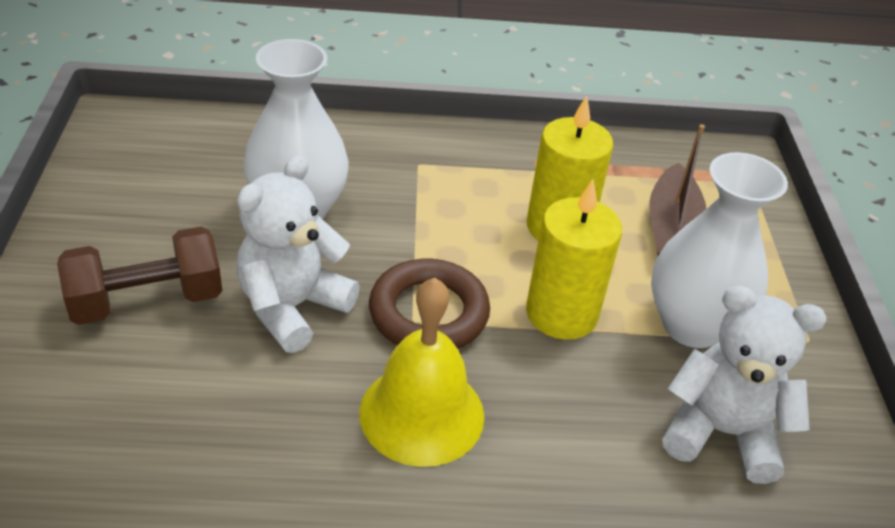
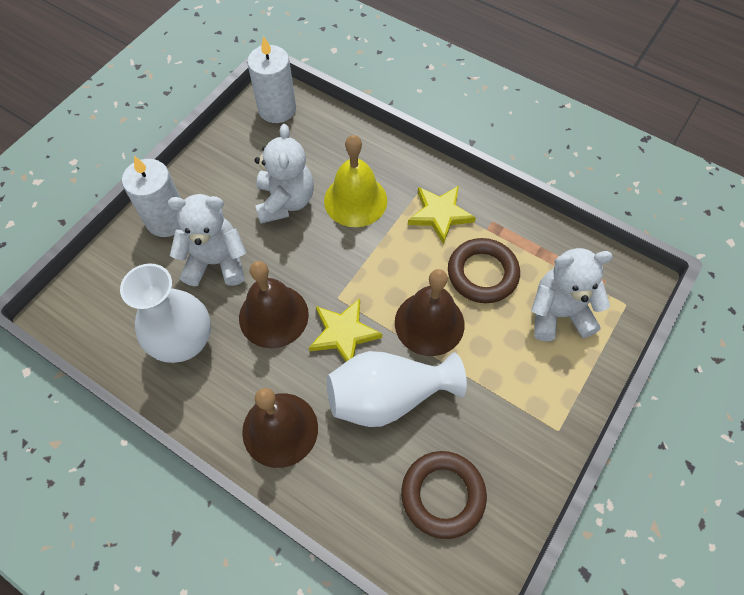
brown bell: 0 -> 3
brown boat: 1 -> 0
brown dumbbell: 1 -> 0
brown ring: 1 -> 2
white candle: 0 -> 2
white teddy bear: 2 -> 3
yellow candle: 2 -> 0
yellow star: 0 -> 2

